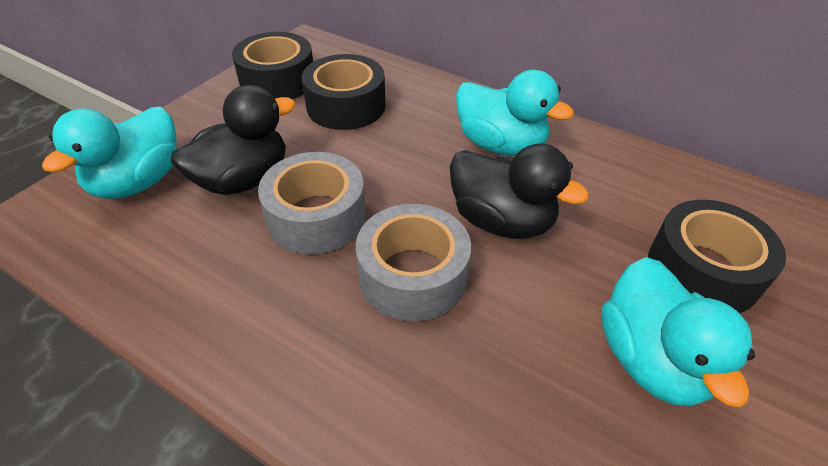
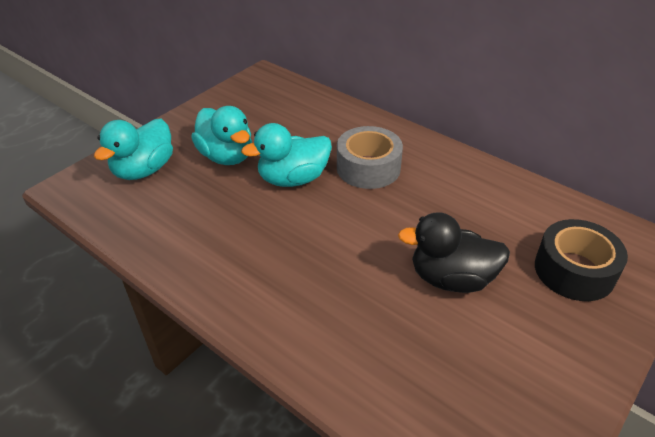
black duck: 2 -> 1
black tape: 3 -> 1
grey tape: 2 -> 1

